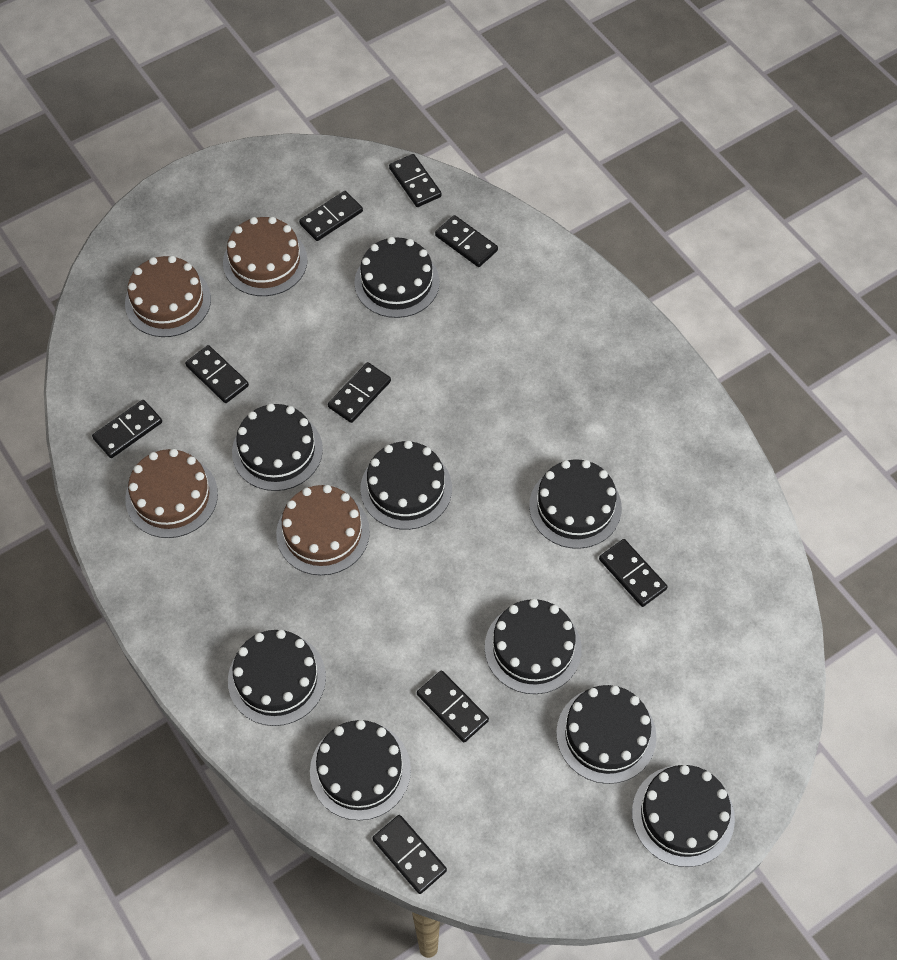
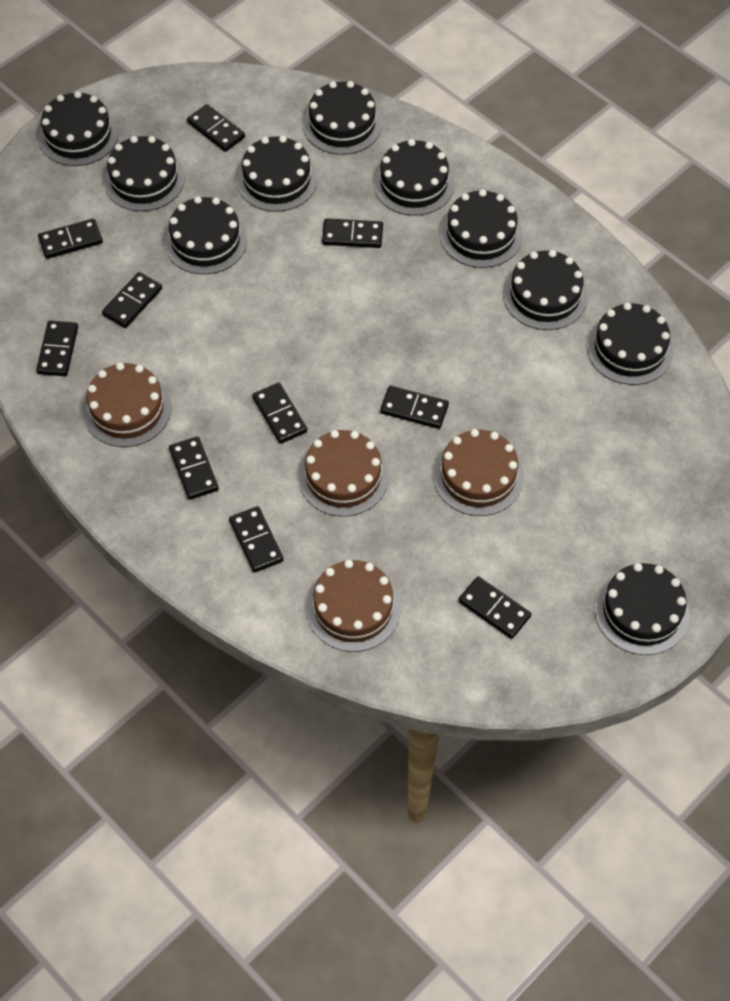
black cake: 9 -> 10
black domino: 9 -> 10

